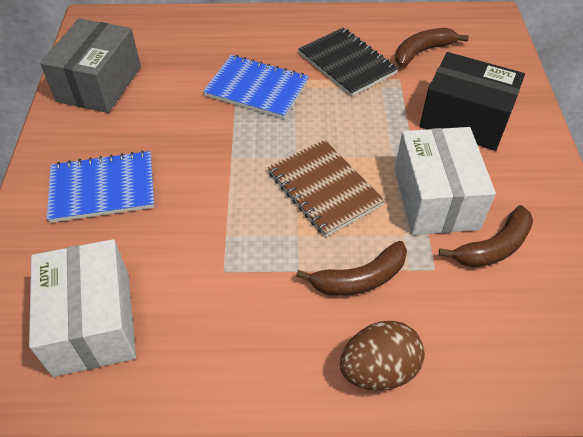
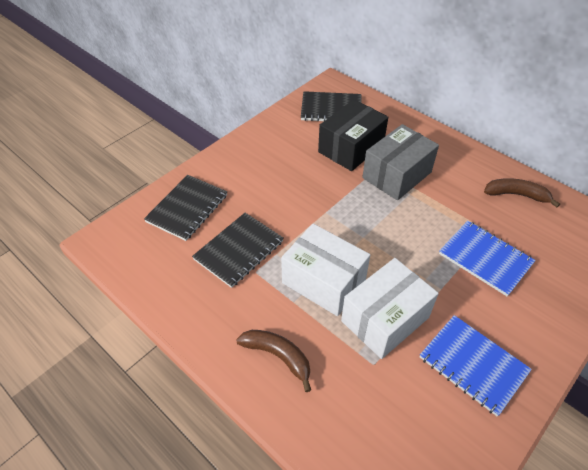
black notebook: 1 -> 3
brown banana: 3 -> 2
brown egg: 1 -> 0
brown notebook: 1 -> 0

